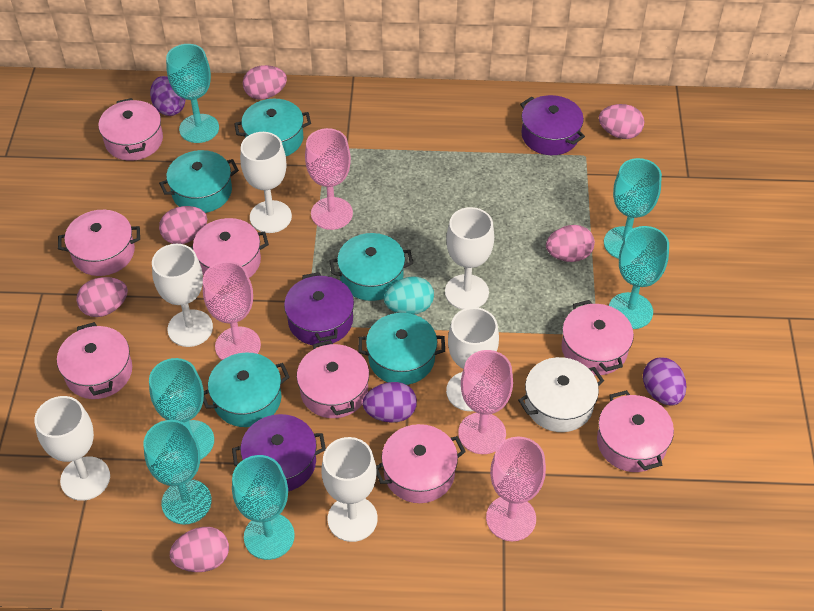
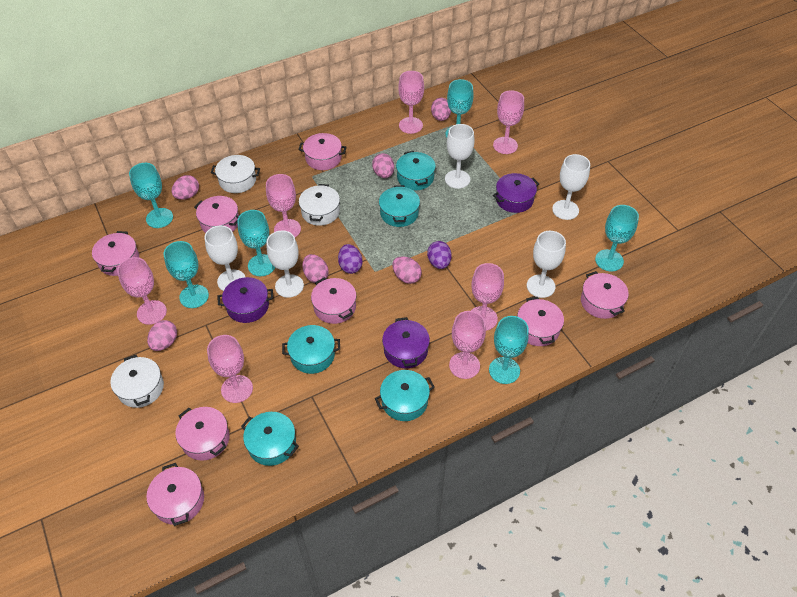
pink goblet: 4 -> 7
purple egg: 3 -> 2
turquoise egg: 1 -> 0
white goblet: 6 -> 5
white pot: 1 -> 3

